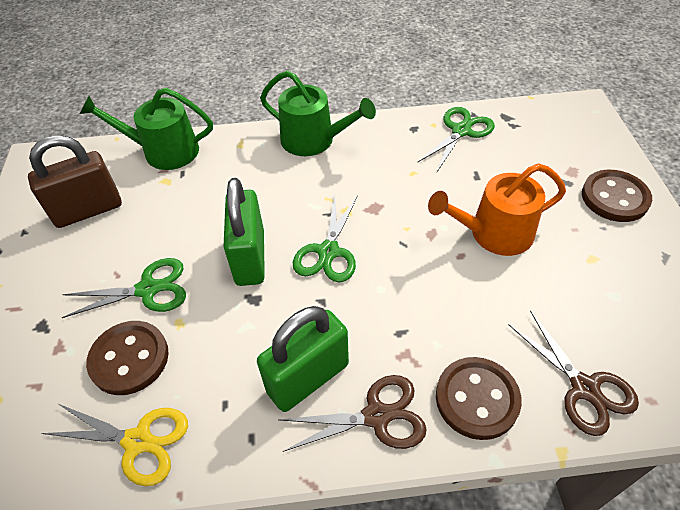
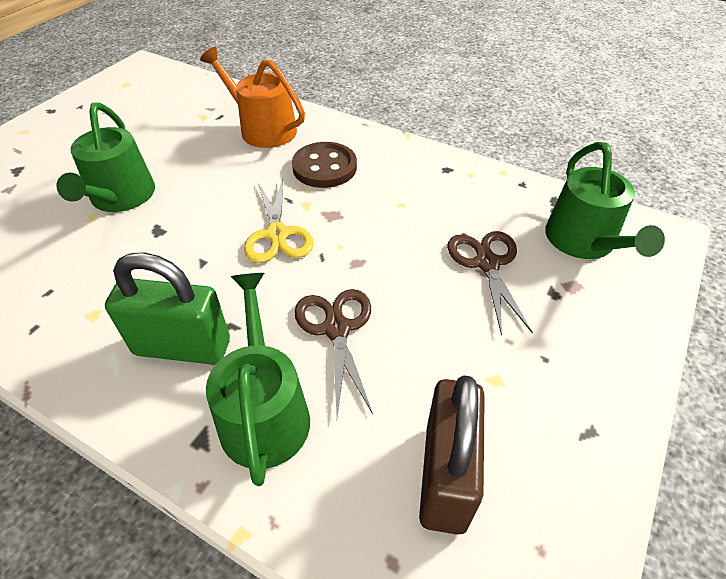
brown button: 3 -> 1
green padlock: 2 -> 1
green scissors: 3 -> 0
green watering can: 2 -> 3

